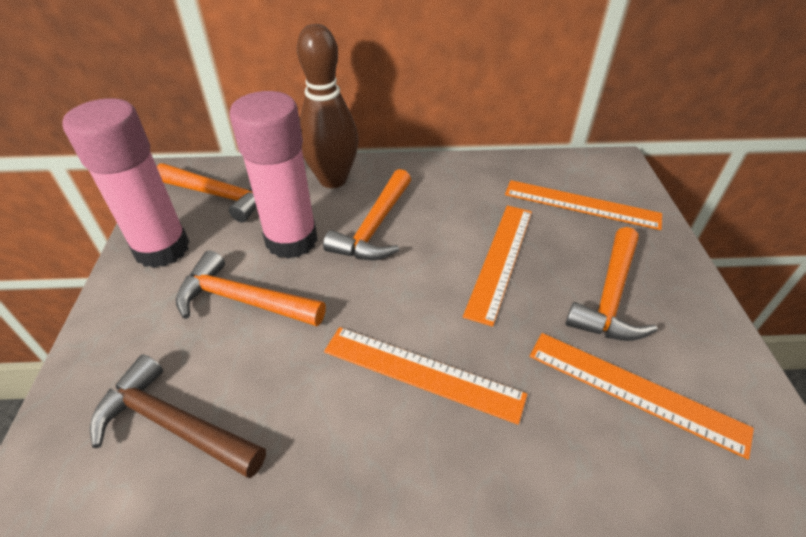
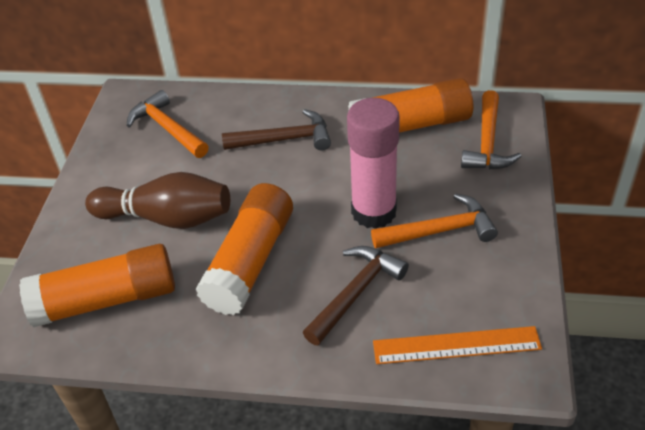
brown hammer: 1 -> 2
orange glue stick: 0 -> 3
orange hammer: 4 -> 3
orange ruler: 4 -> 1
pink glue stick: 2 -> 1

